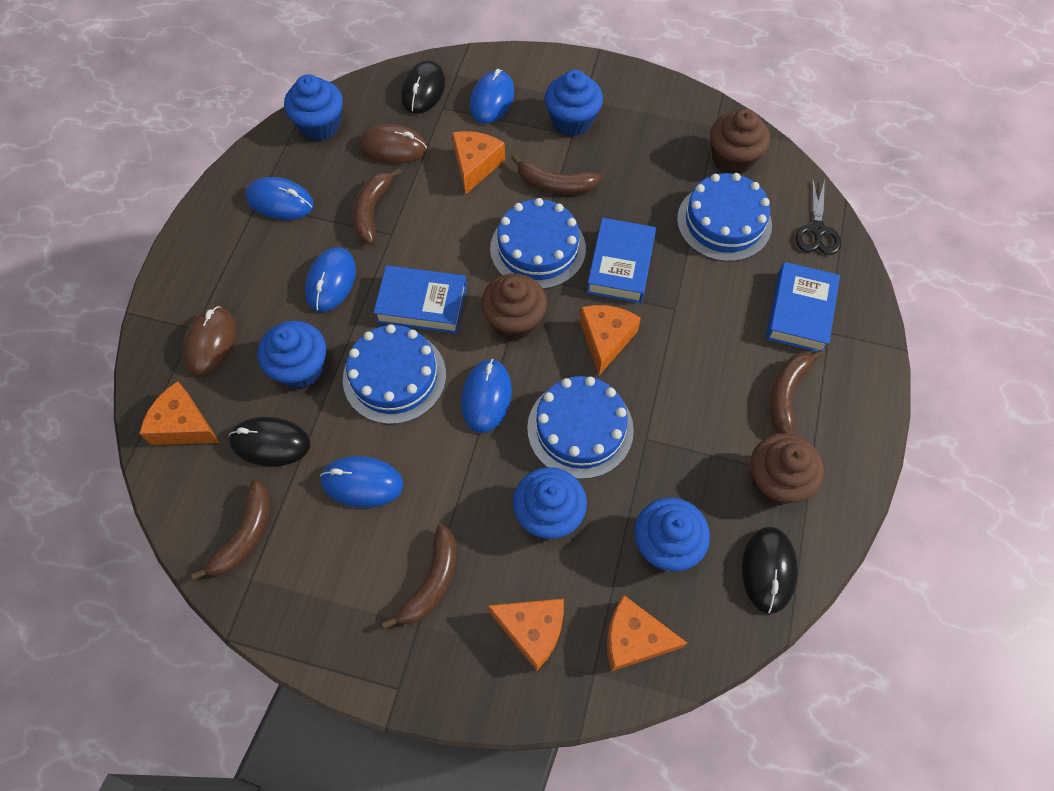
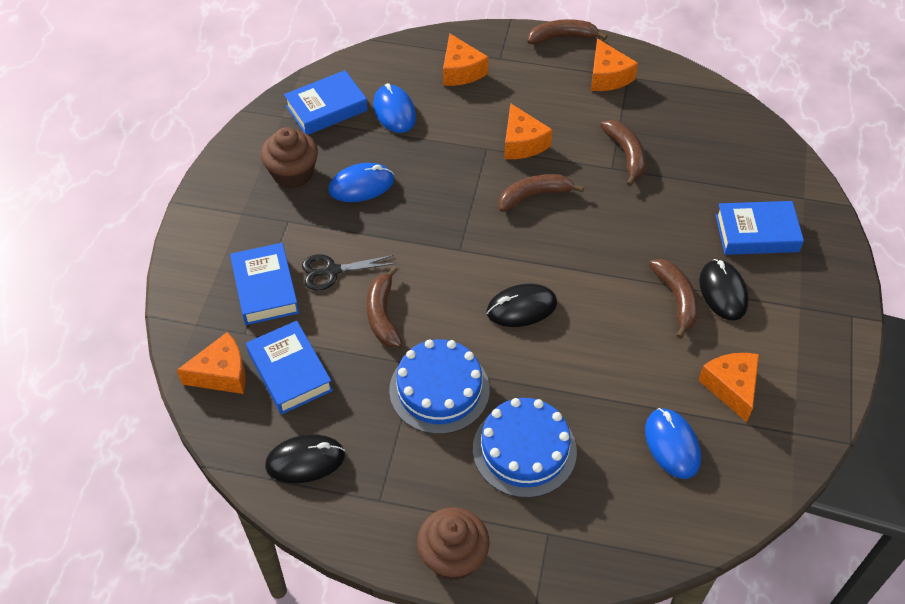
blue book: 3 -> 4
blue cake: 4 -> 2
blue cupcake: 5 -> 0
blue mouse: 5 -> 3
brown cupcake: 3 -> 2
brown mouse: 2 -> 0

